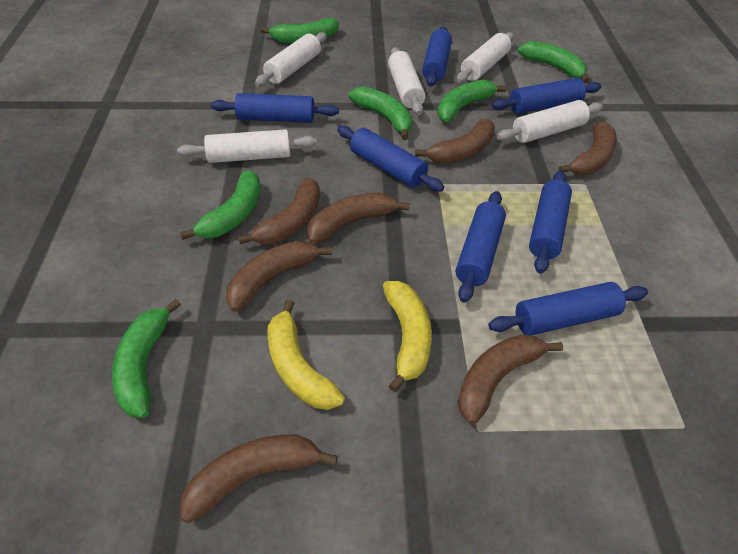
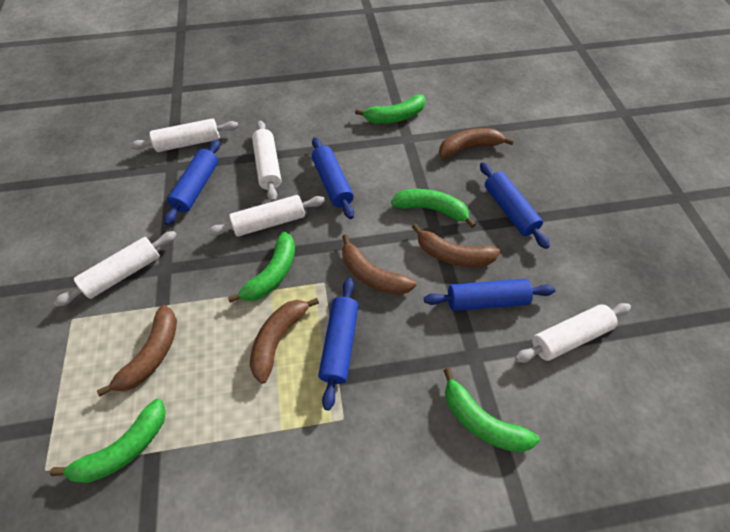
blue rolling pin: 7 -> 5
brown banana: 7 -> 5
green banana: 6 -> 5
yellow banana: 2 -> 0

